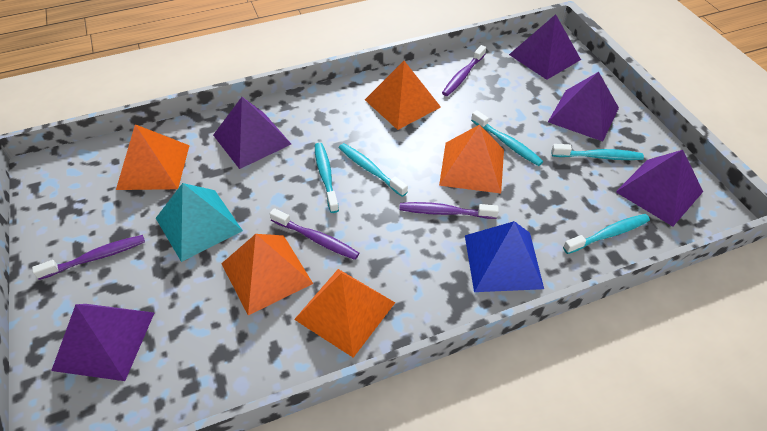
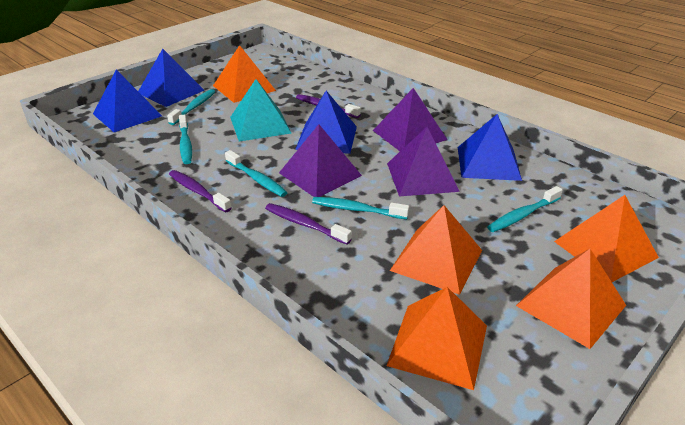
blue pyramid: 1 -> 4
purple pyramid: 5 -> 3
purple toothbrush: 4 -> 3

